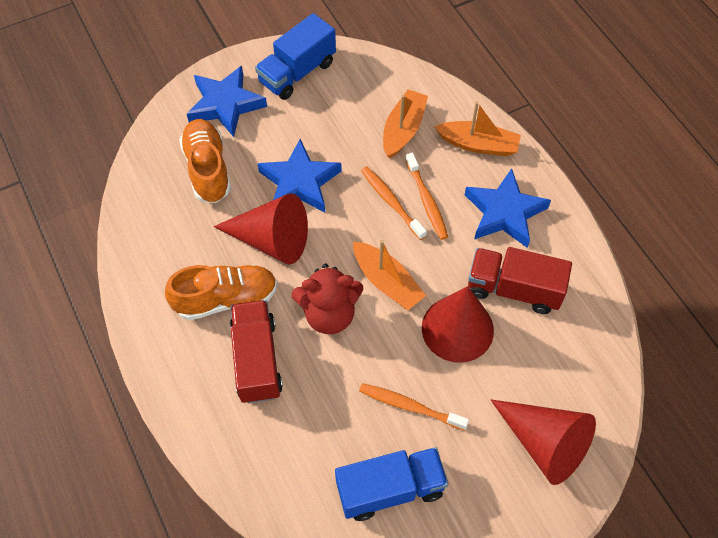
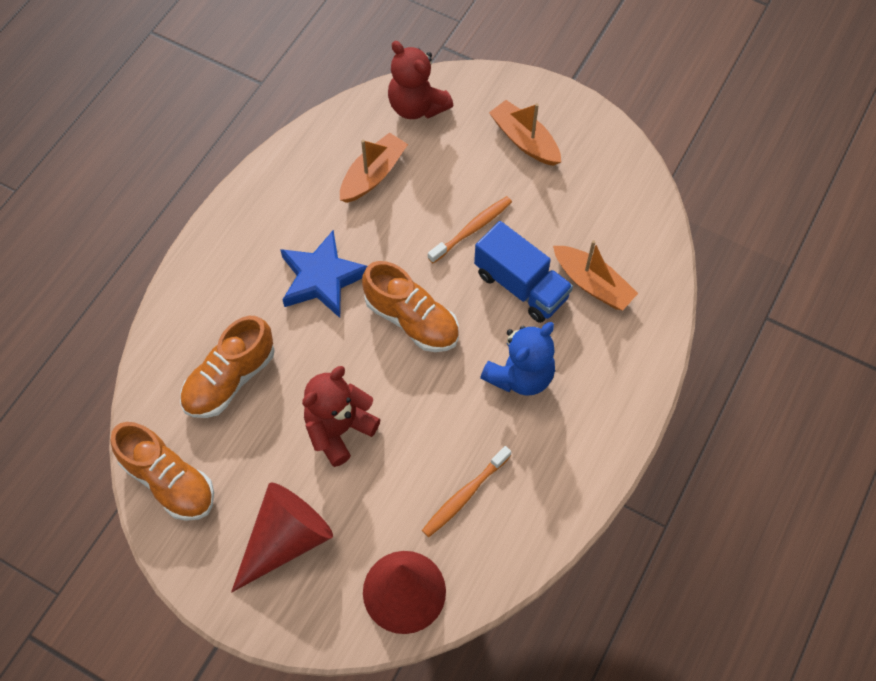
blue star: 3 -> 1
blue teddy bear: 0 -> 1
blue truck: 2 -> 1
orange shoe: 2 -> 3
orange toothbrush: 3 -> 2
red cone: 3 -> 2
red teddy bear: 1 -> 2
red truck: 2 -> 0

